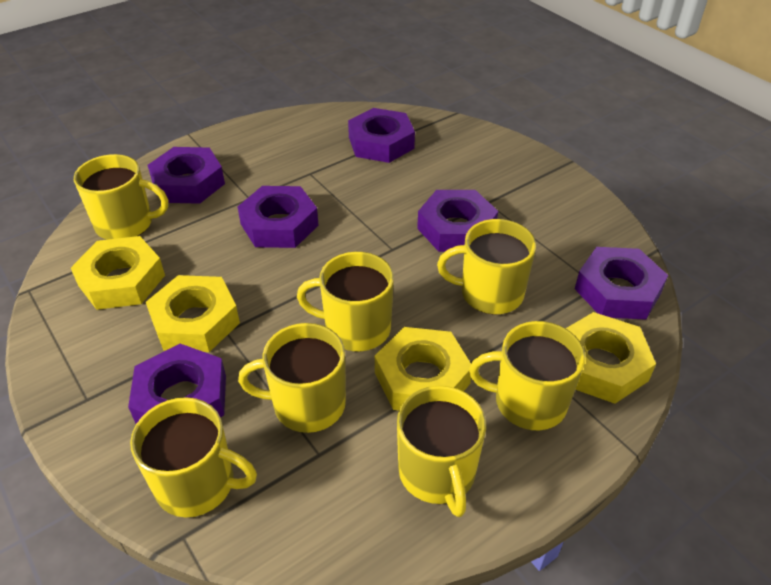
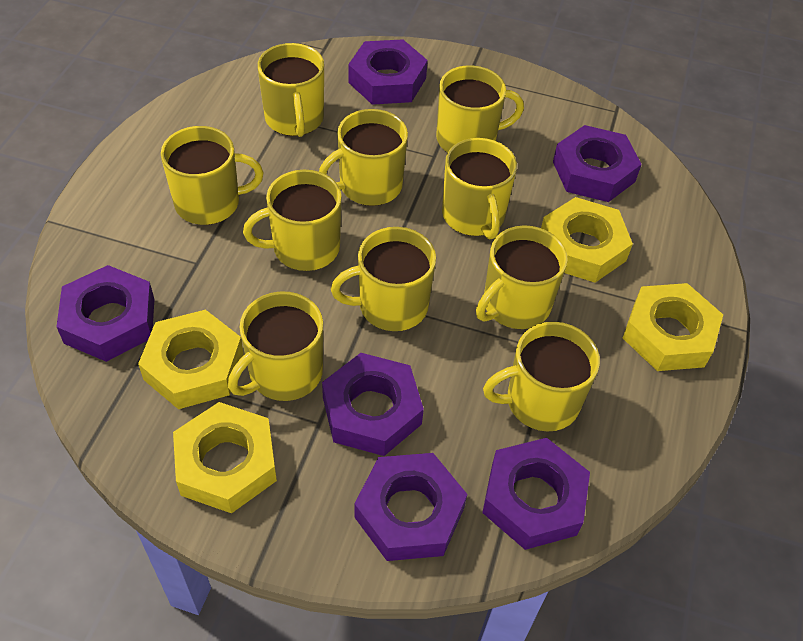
yellow mug: 7 -> 10

